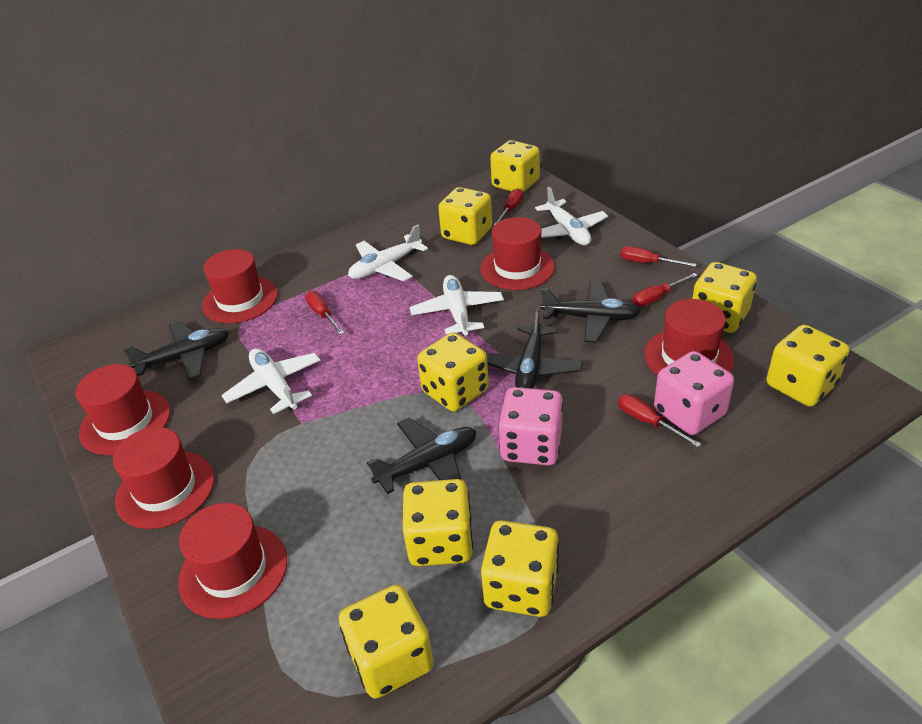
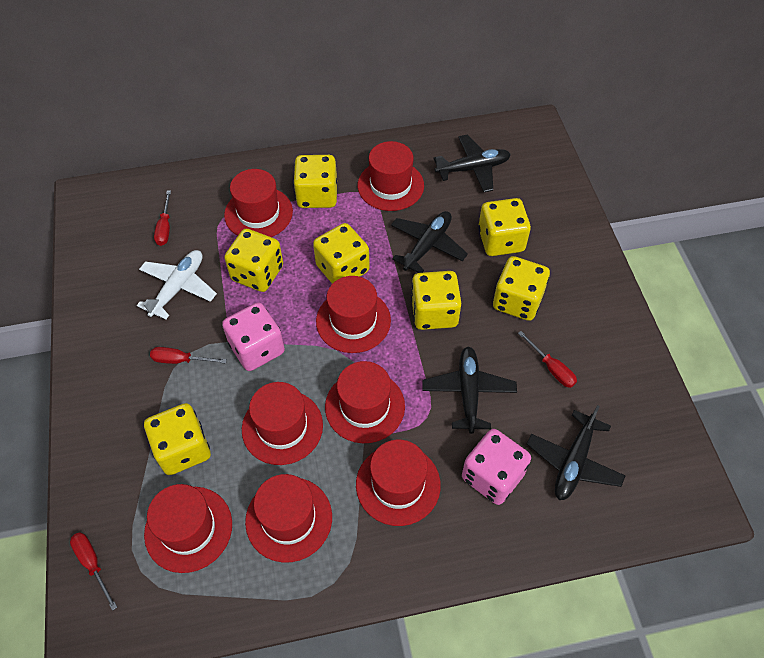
red hat: 6 -> 8
red screwdriver: 5 -> 4
white plane: 4 -> 1
yellow dice: 8 -> 7

